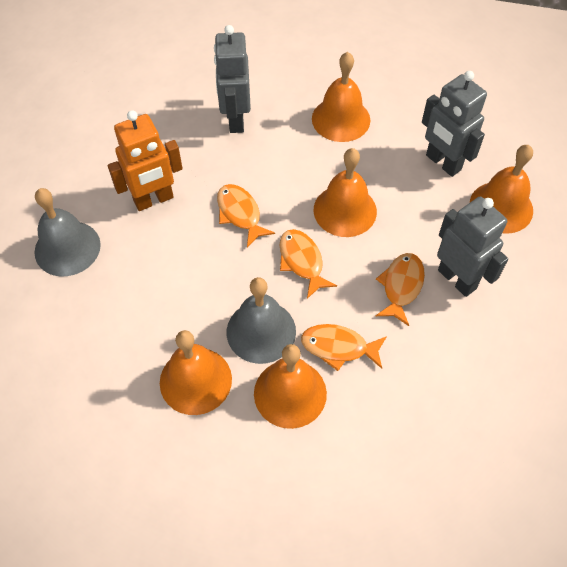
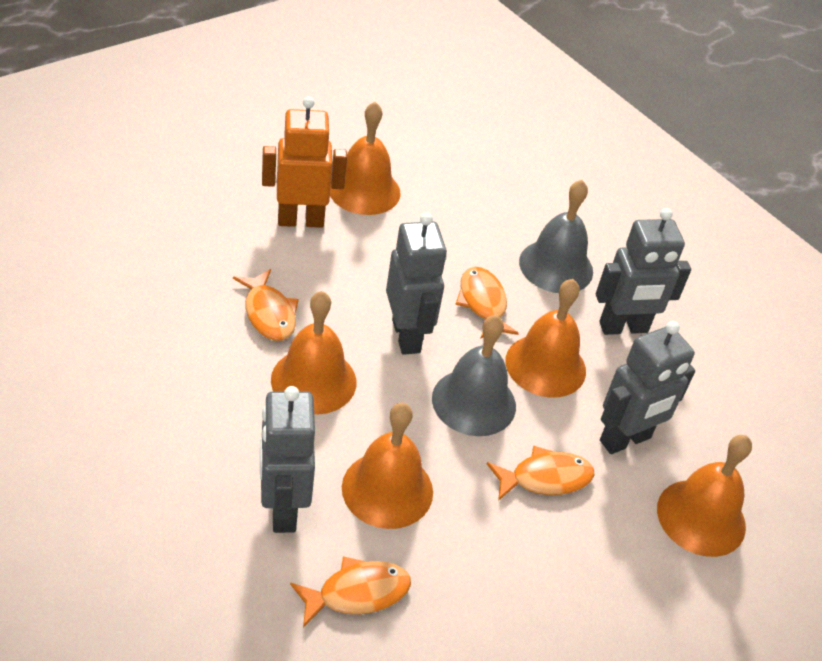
grey robot: 3 -> 4

